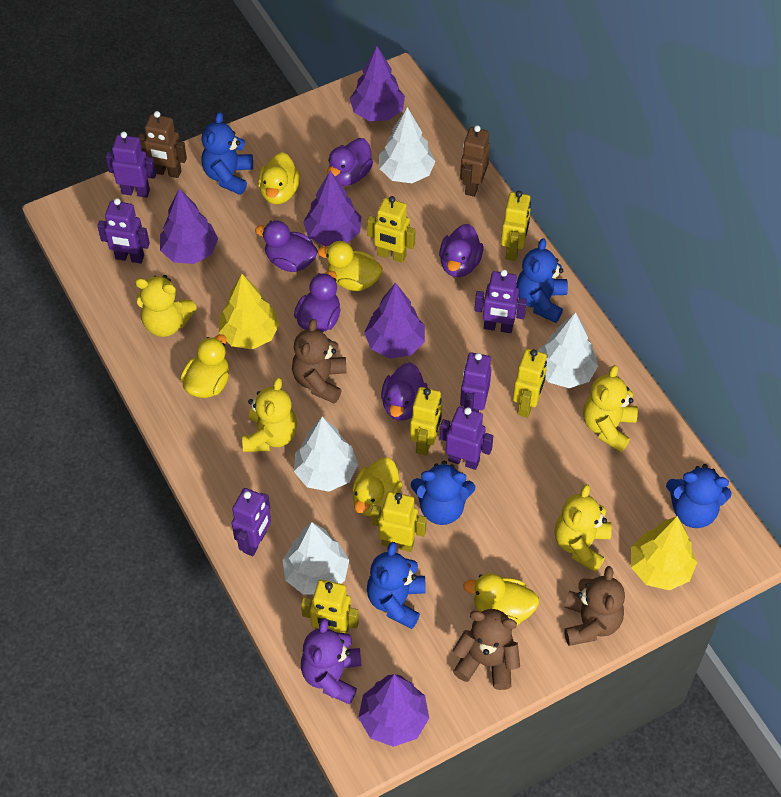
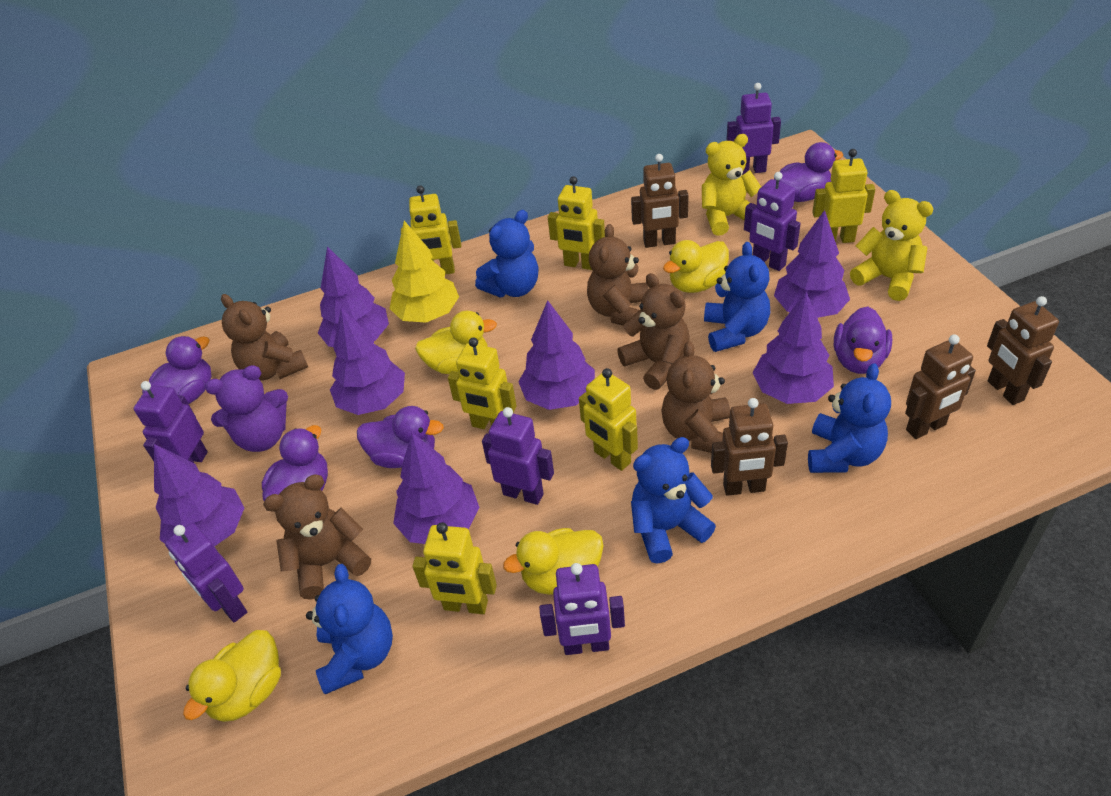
brown robot: 2 -> 4
brown teddy bear: 3 -> 5
purple tree: 5 -> 7
white tree: 4 -> 0
yellow duck: 5 -> 4
yellow teddy bear: 4 -> 2
yellow tree: 2 -> 1

